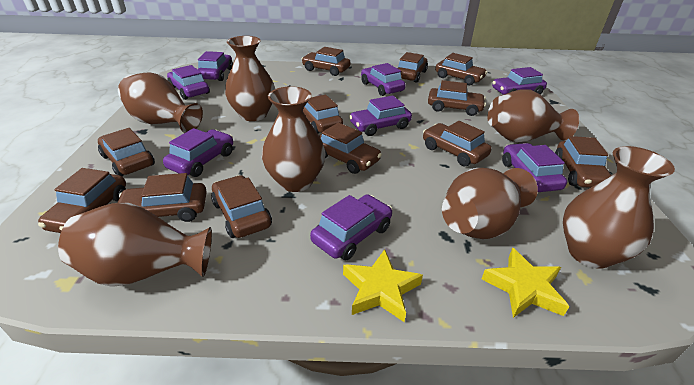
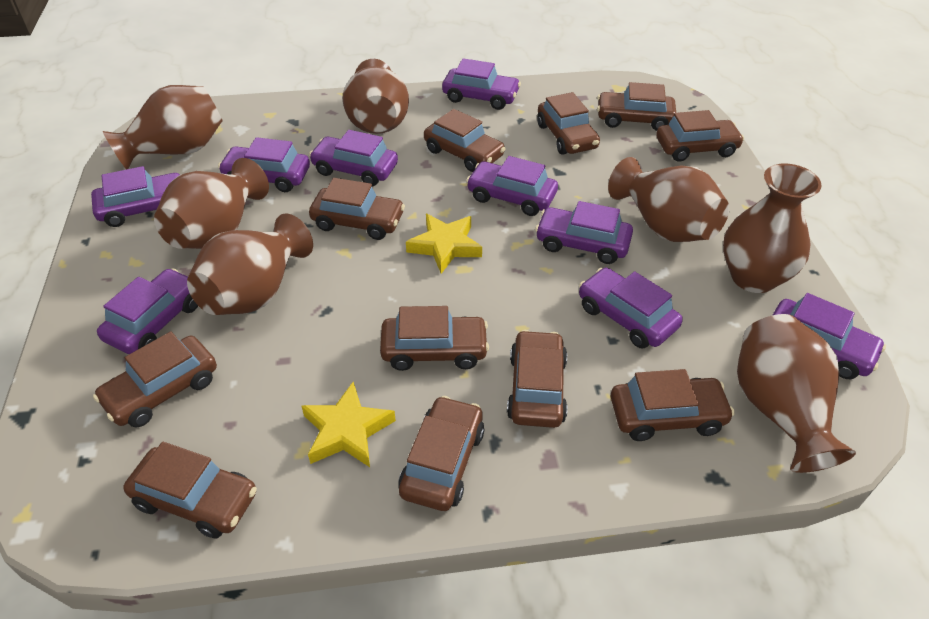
brown car: 12 -> 11
purple car: 8 -> 9

